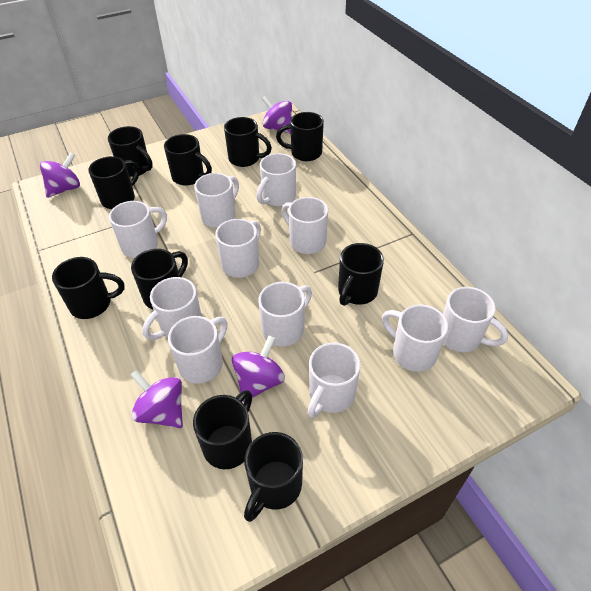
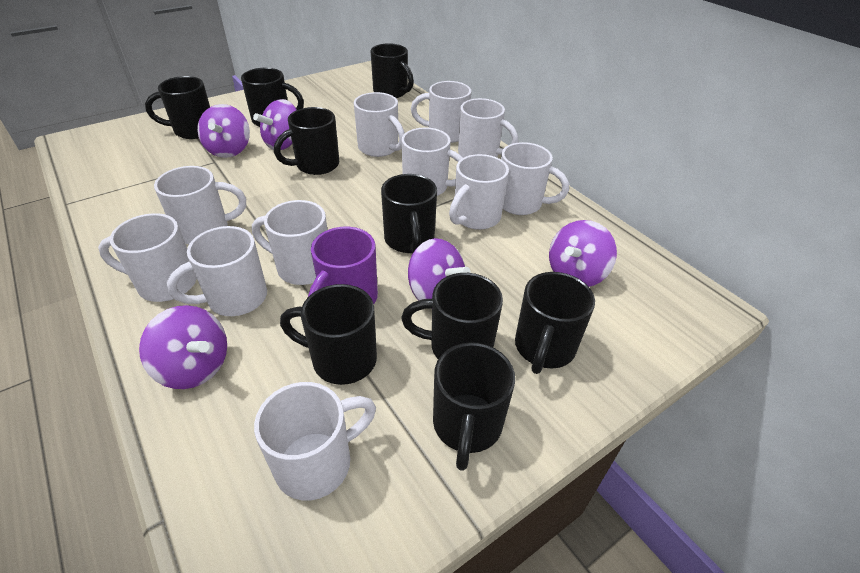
black mug: 10 -> 9
purple mug: 0 -> 1
purple spinning top: 4 -> 5

